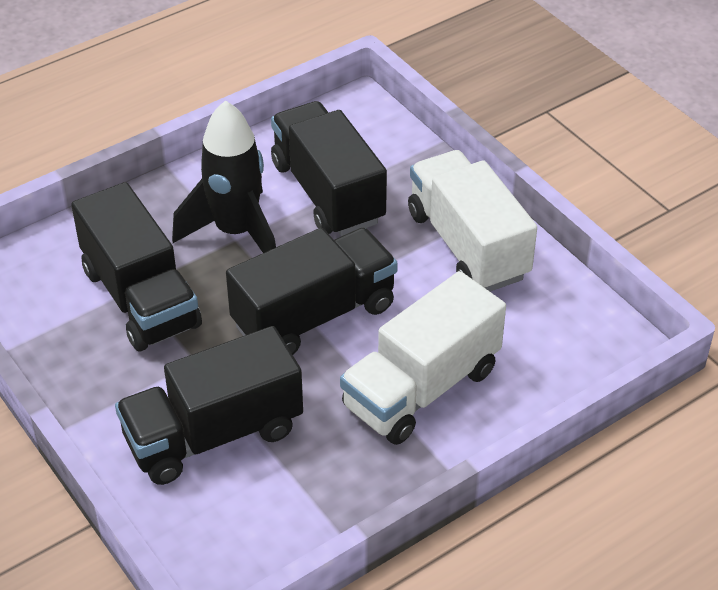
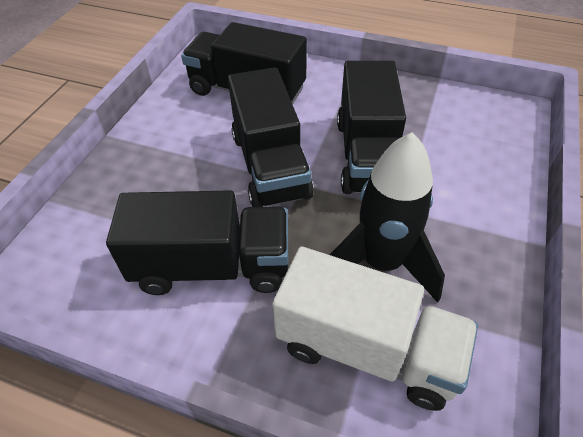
white truck: 2 -> 1

